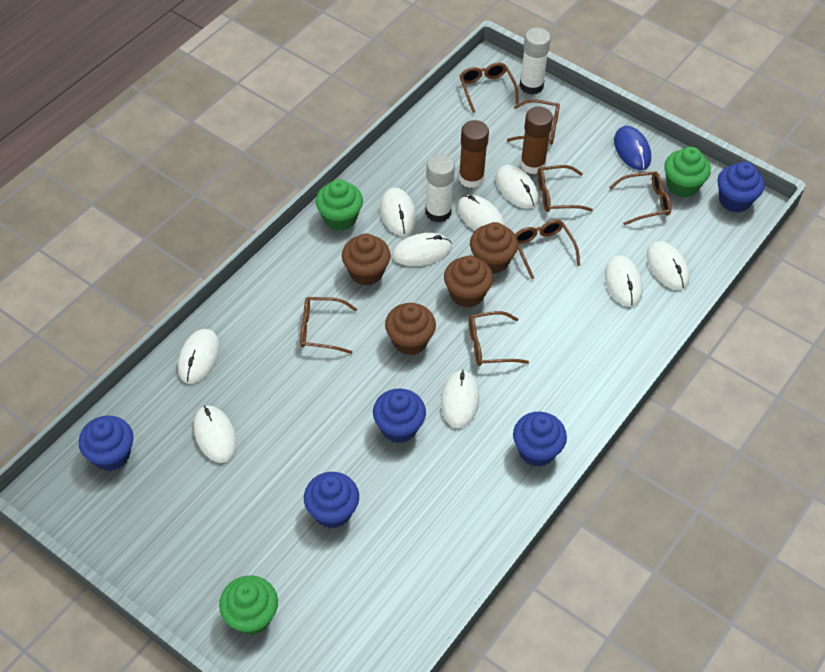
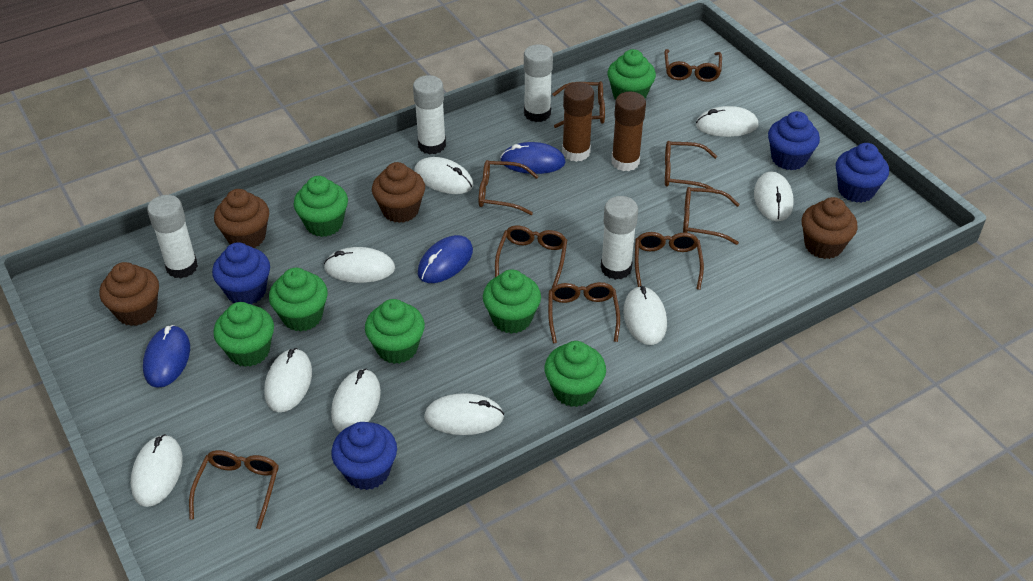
blue cupcake: 5 -> 4
blue mouse: 1 -> 3
brown glasses: 7 -> 9
green cupcake: 3 -> 7
white glue stick: 2 -> 4

